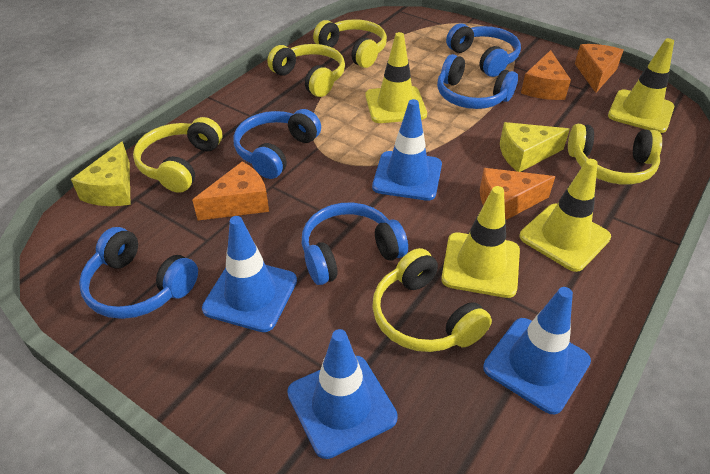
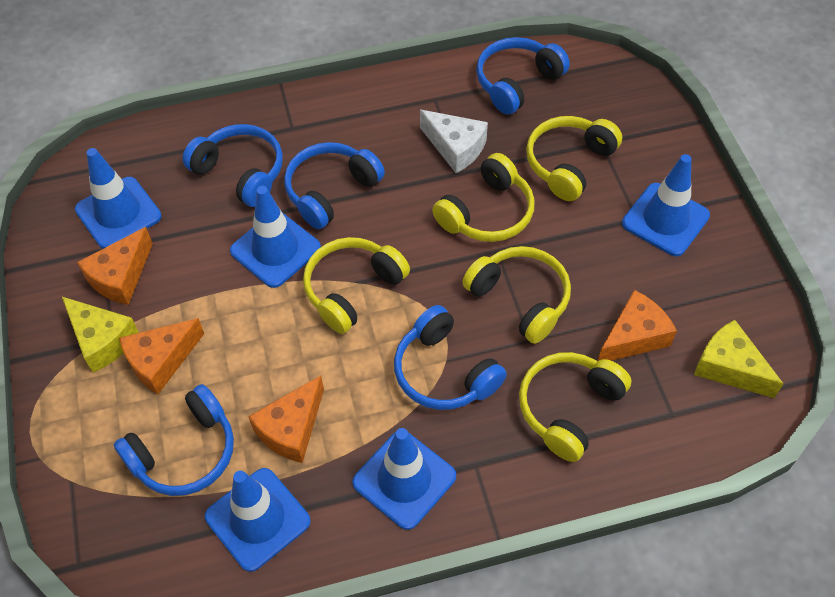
blue traffic cone: 4 -> 5
white cheese: 0 -> 1
yellow traffic cone: 4 -> 0

